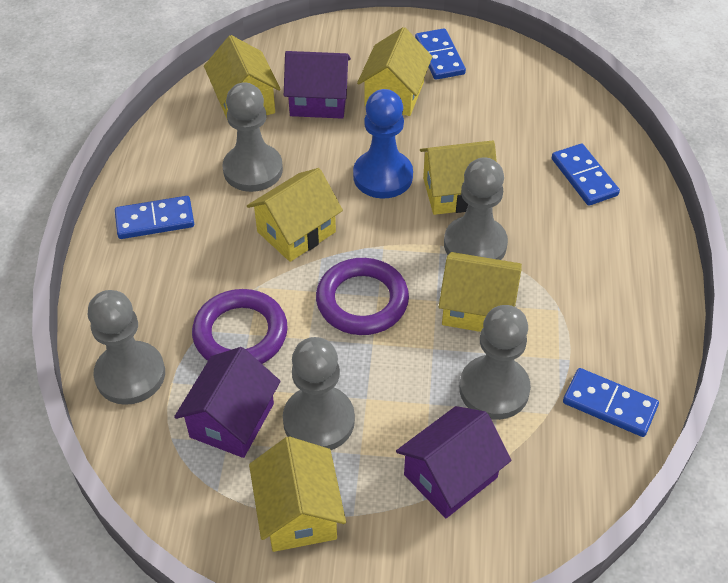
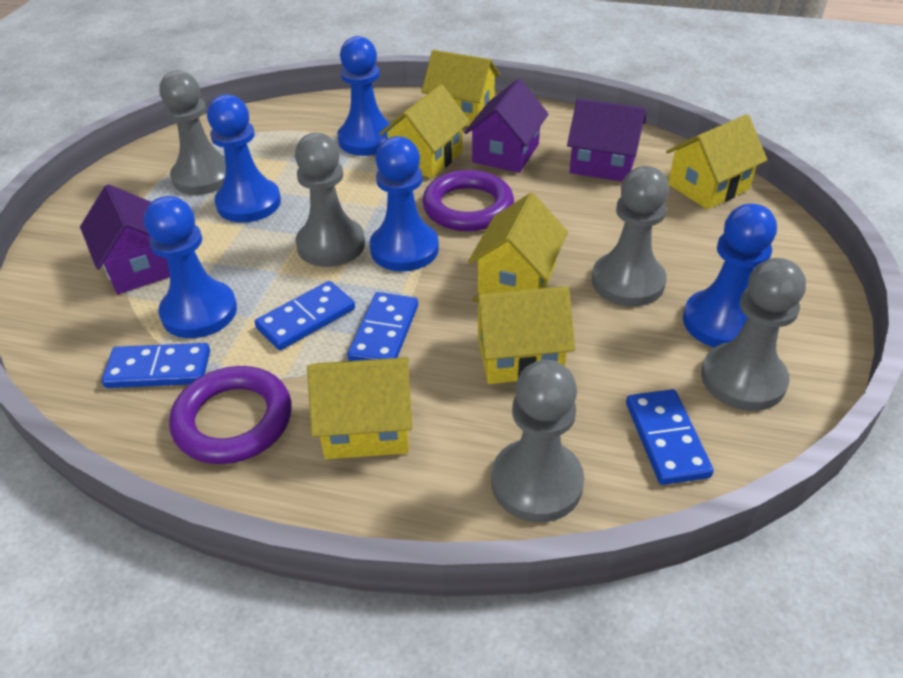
blue pawn: 1 -> 5

